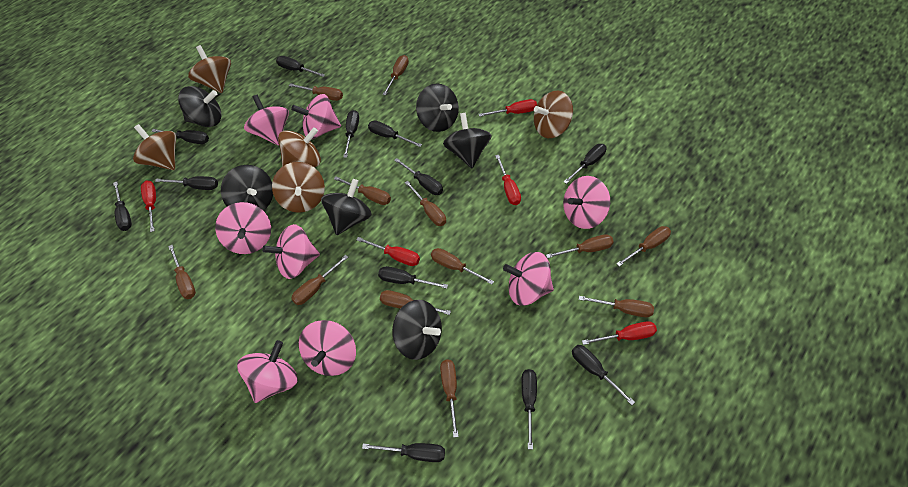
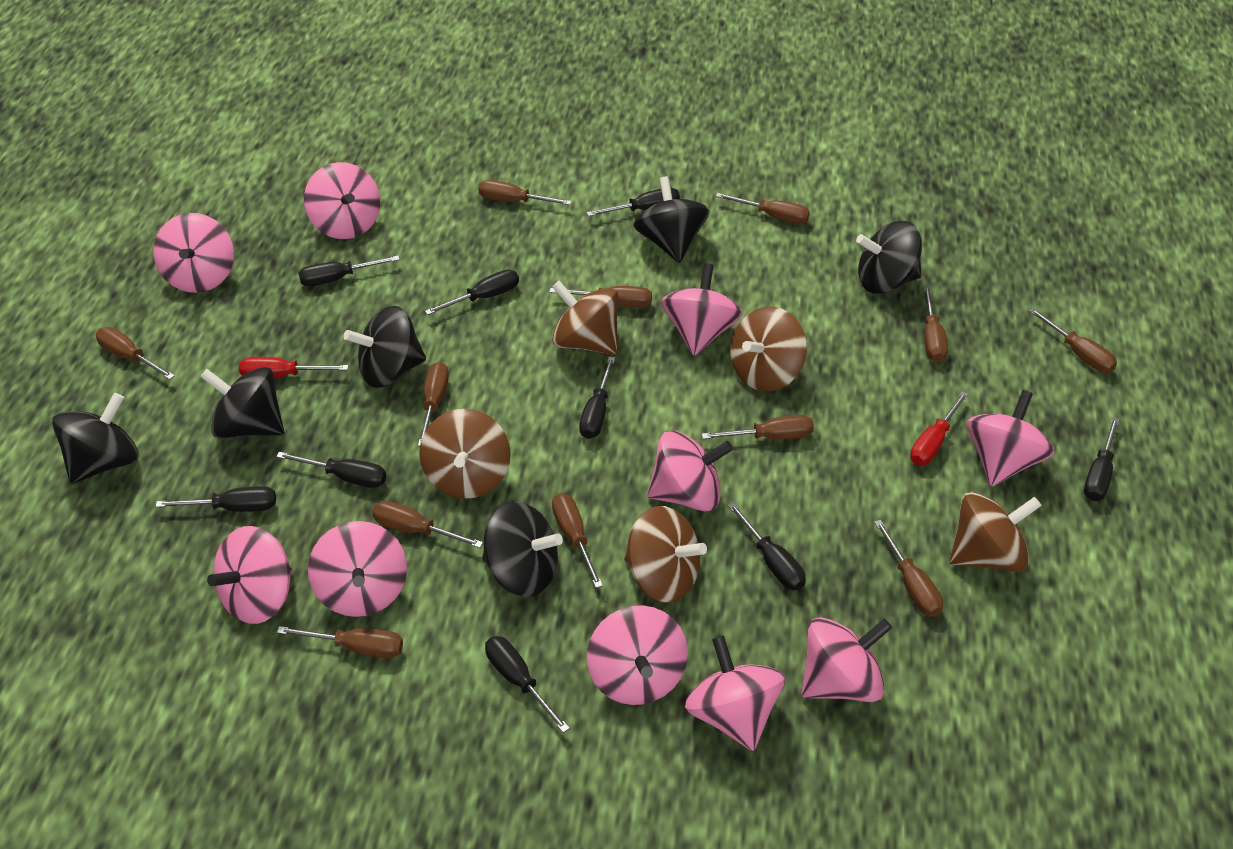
black screwdriver: 12 -> 9
pink spinning top: 8 -> 10
red screwdriver: 5 -> 2

